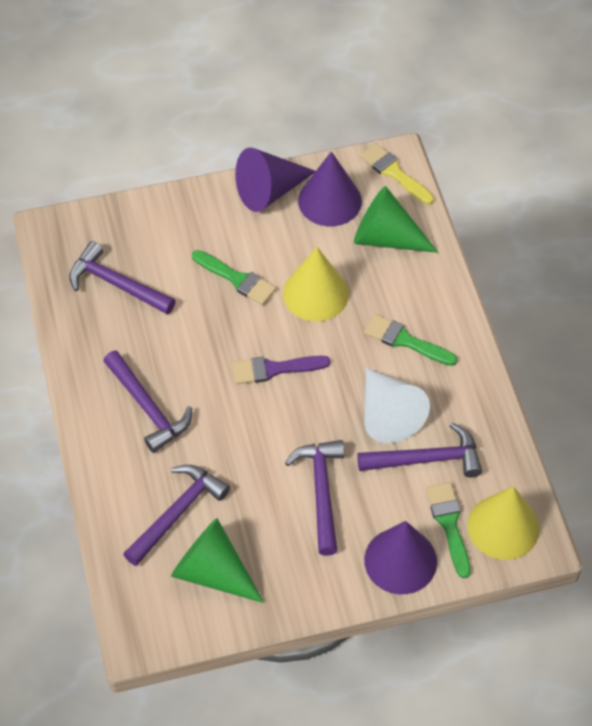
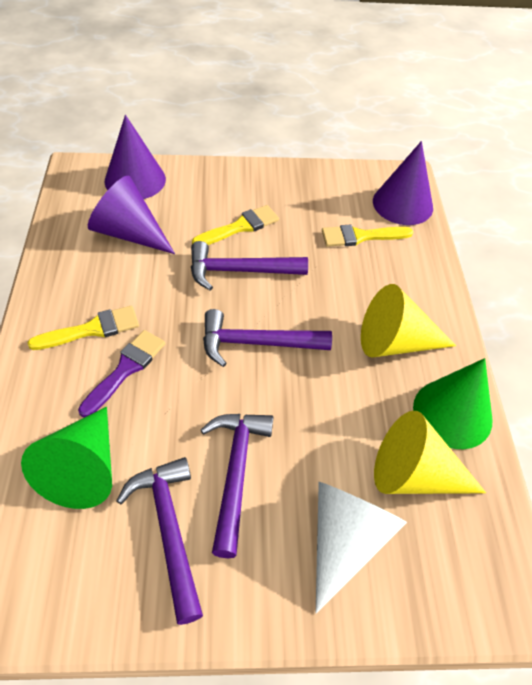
green brush: 3 -> 0
purple hammer: 5 -> 4
yellow brush: 1 -> 3

